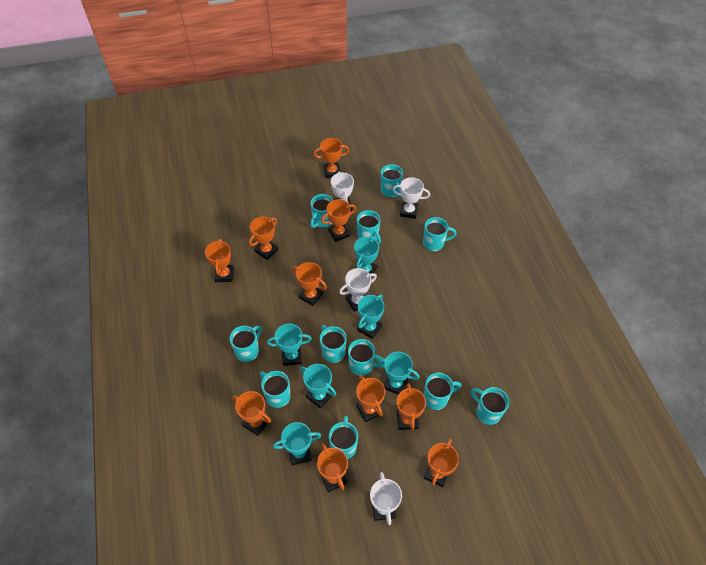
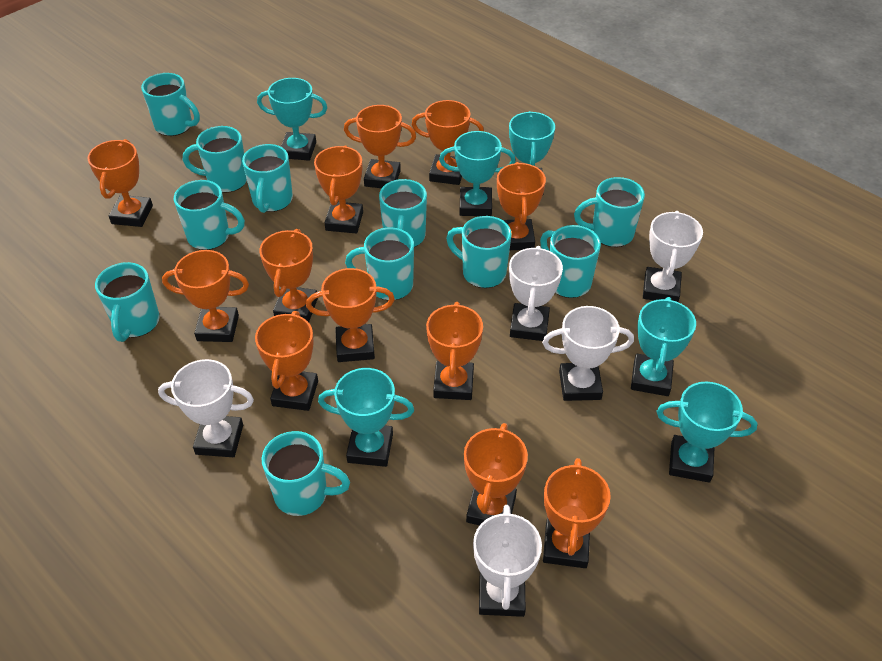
orange trophy: 10 -> 12
white trophy: 4 -> 5

